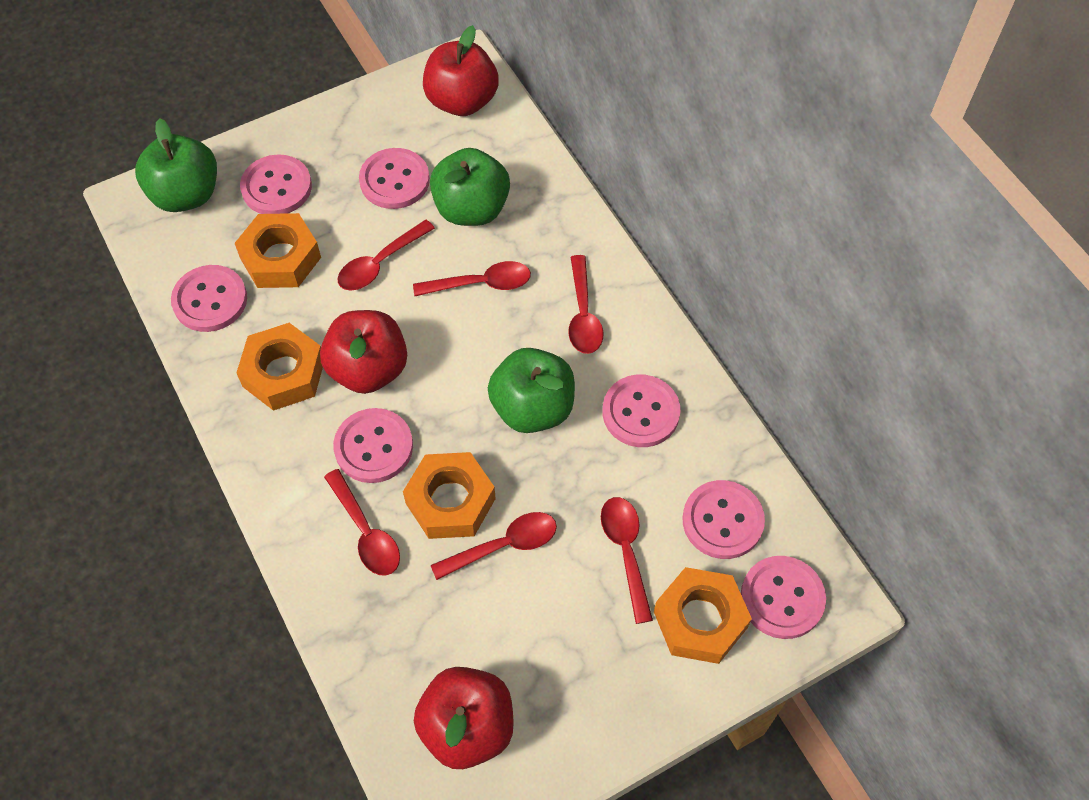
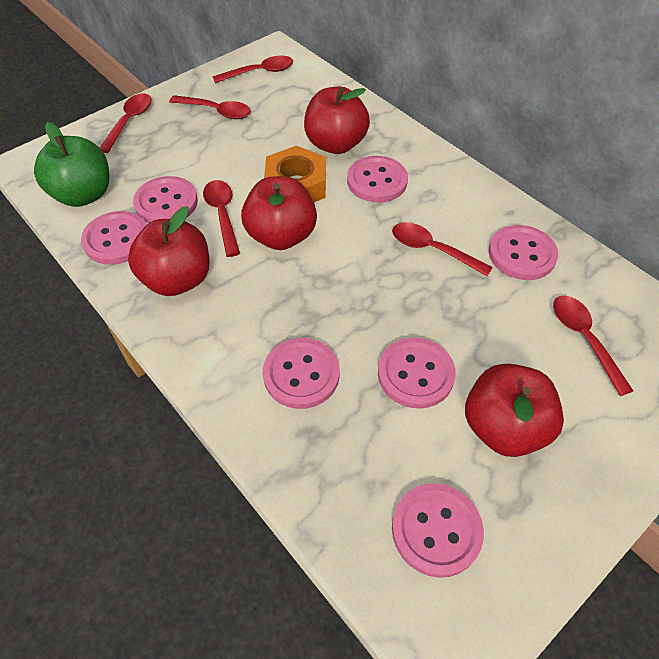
green apple: 3 -> 1
orange nut: 4 -> 1
red apple: 3 -> 4

